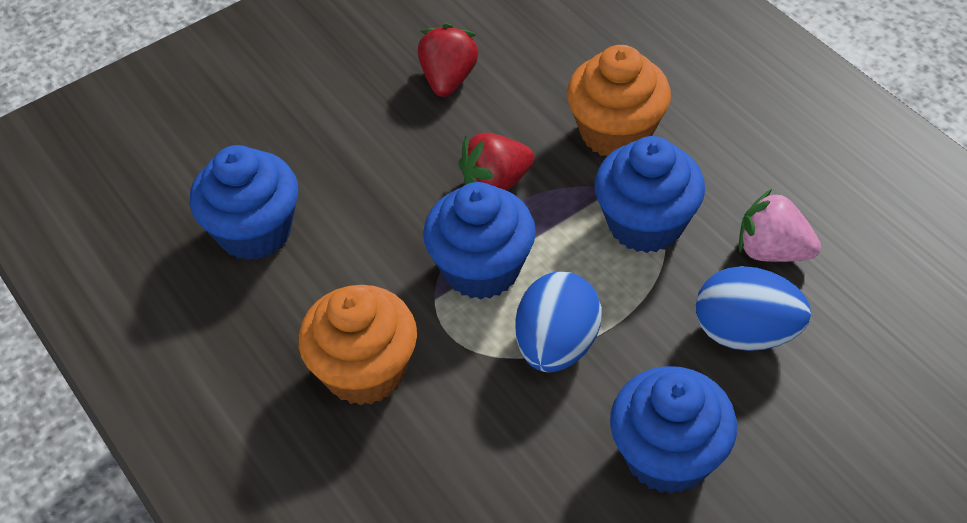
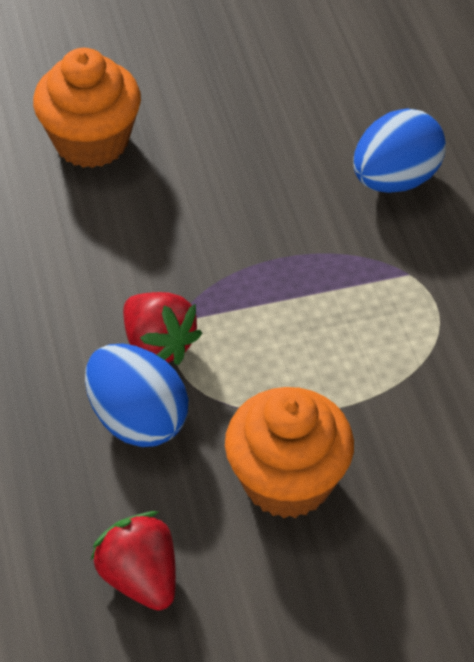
blue cupcake: 4 -> 0
pink strawberry: 1 -> 0

